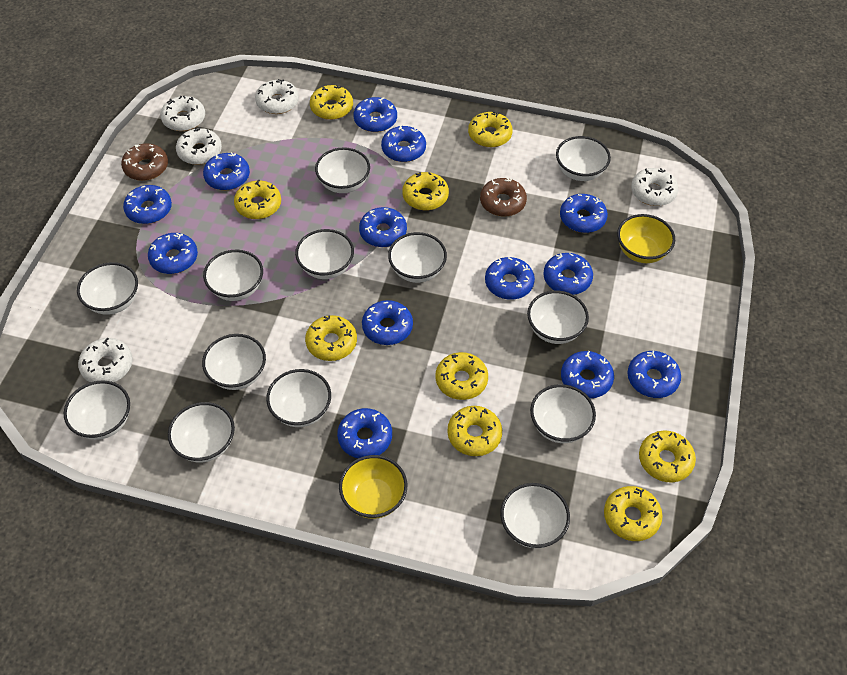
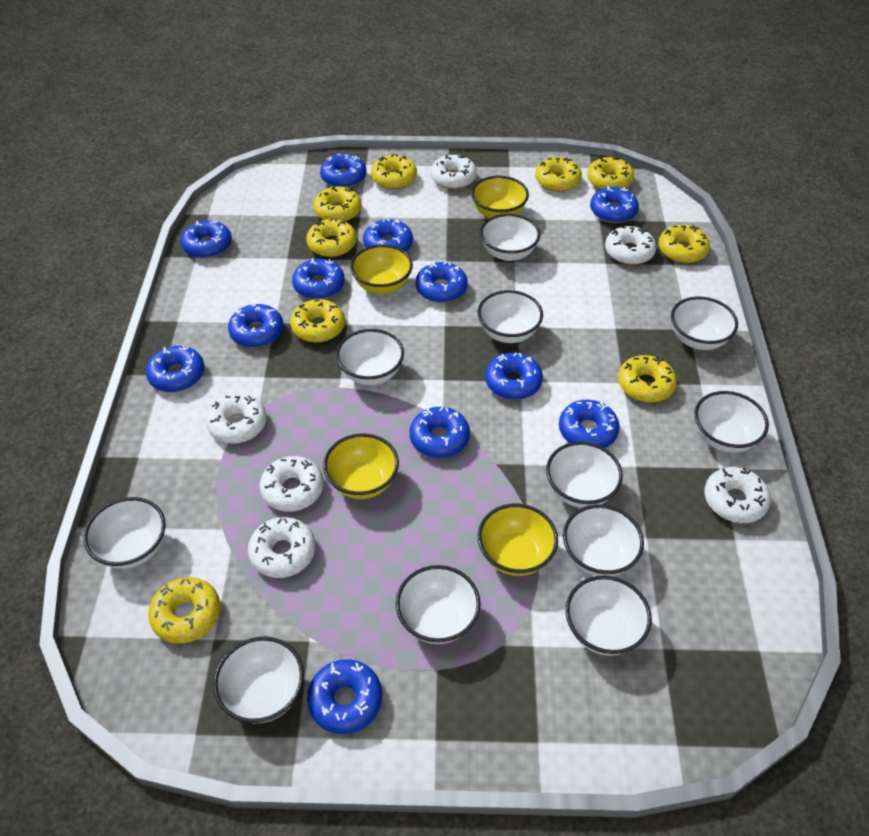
blue donut: 13 -> 12
brown donut: 2 -> 0
white bowl: 13 -> 11
white donut: 5 -> 6
yellow bowl: 2 -> 4

